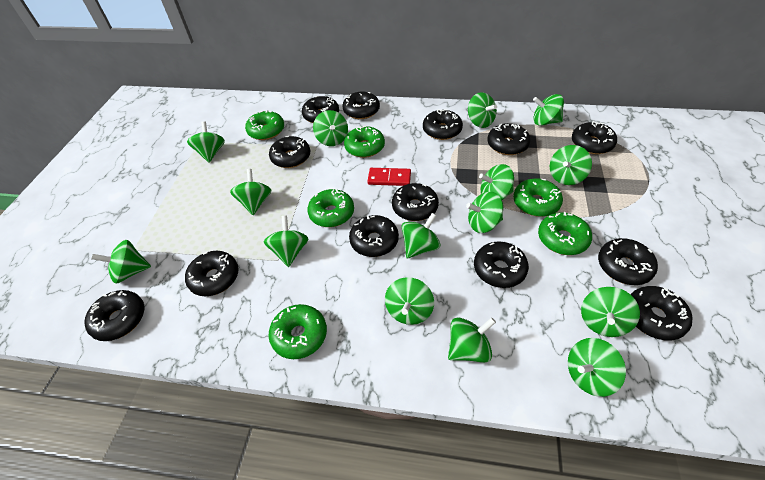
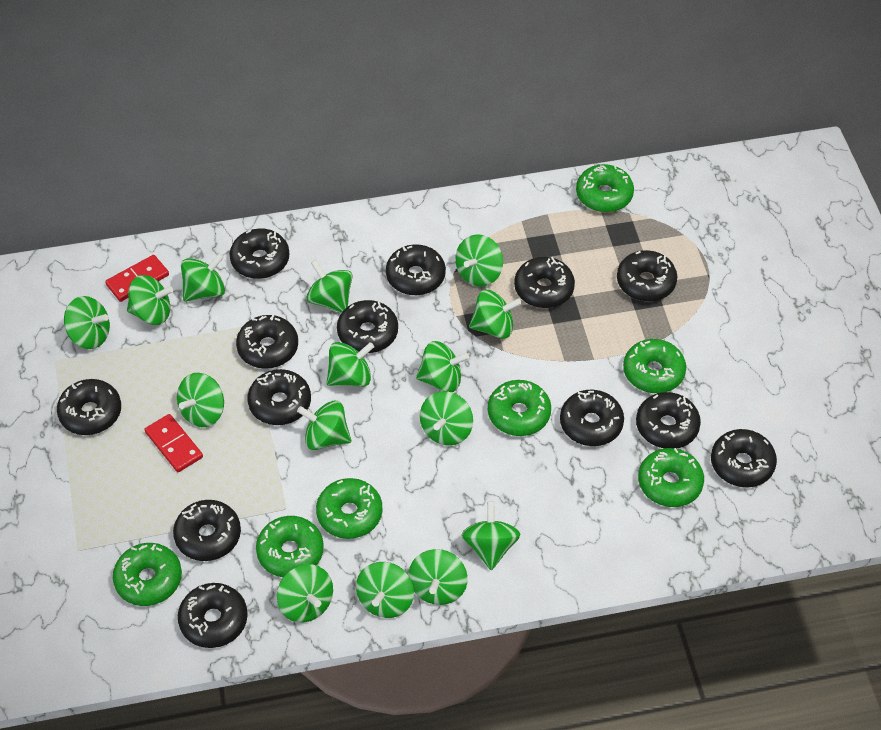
green donut: 6 -> 7
red domino: 1 -> 2

